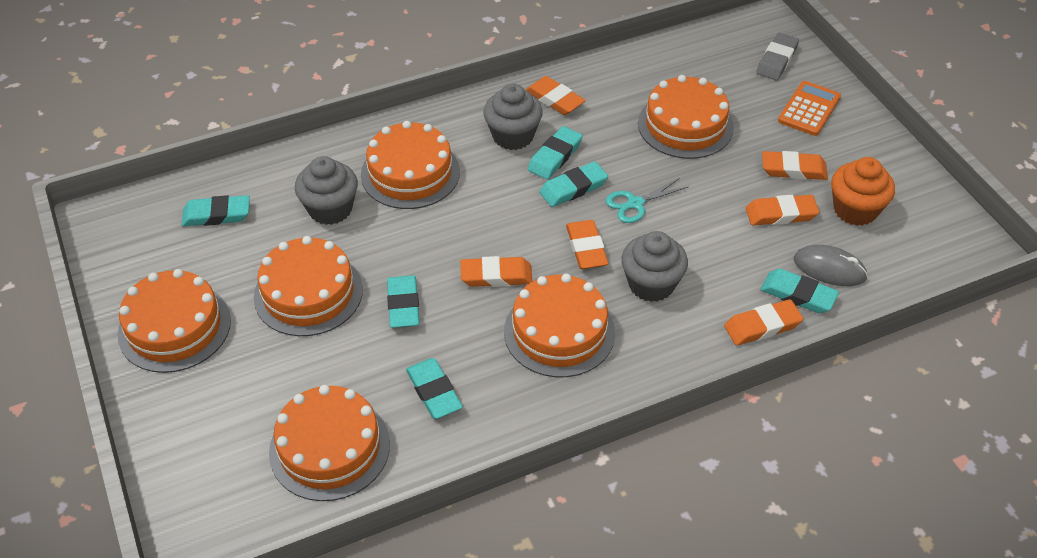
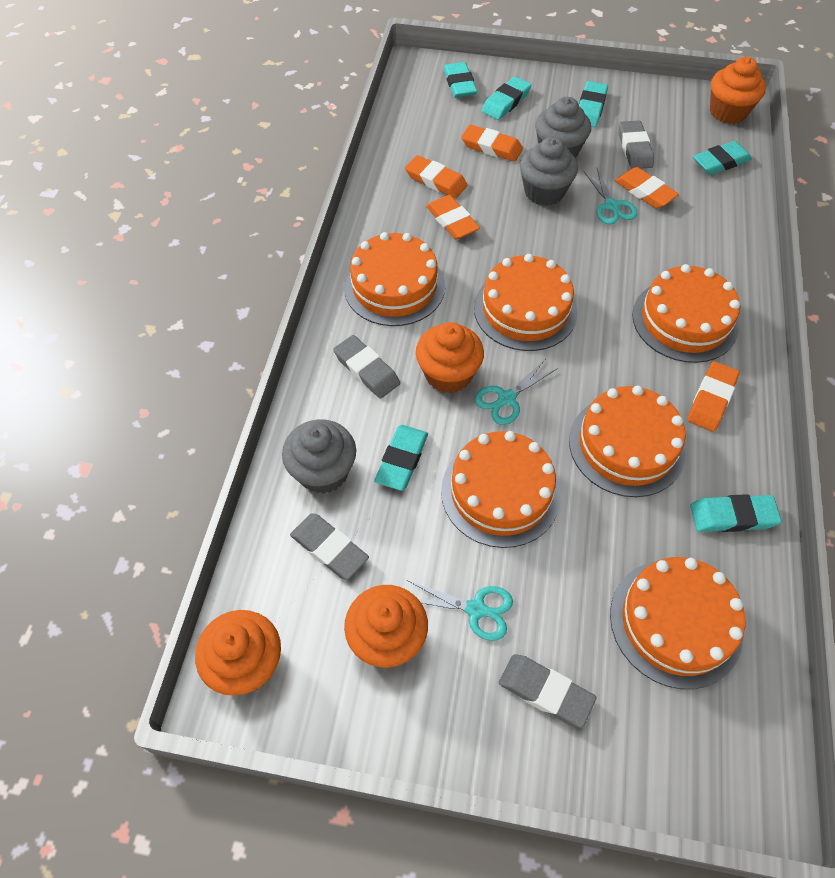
grey eraser: 1 -> 4
grey mouse: 1 -> 0
orange calculator: 1 -> 0
orange cupcake: 1 -> 4
orange eraser: 6 -> 5
turquoise scissors: 1 -> 3

